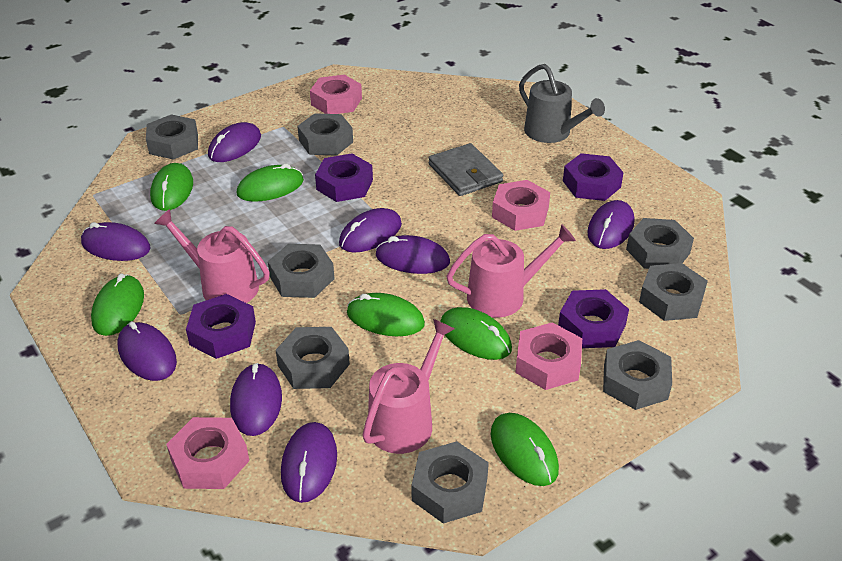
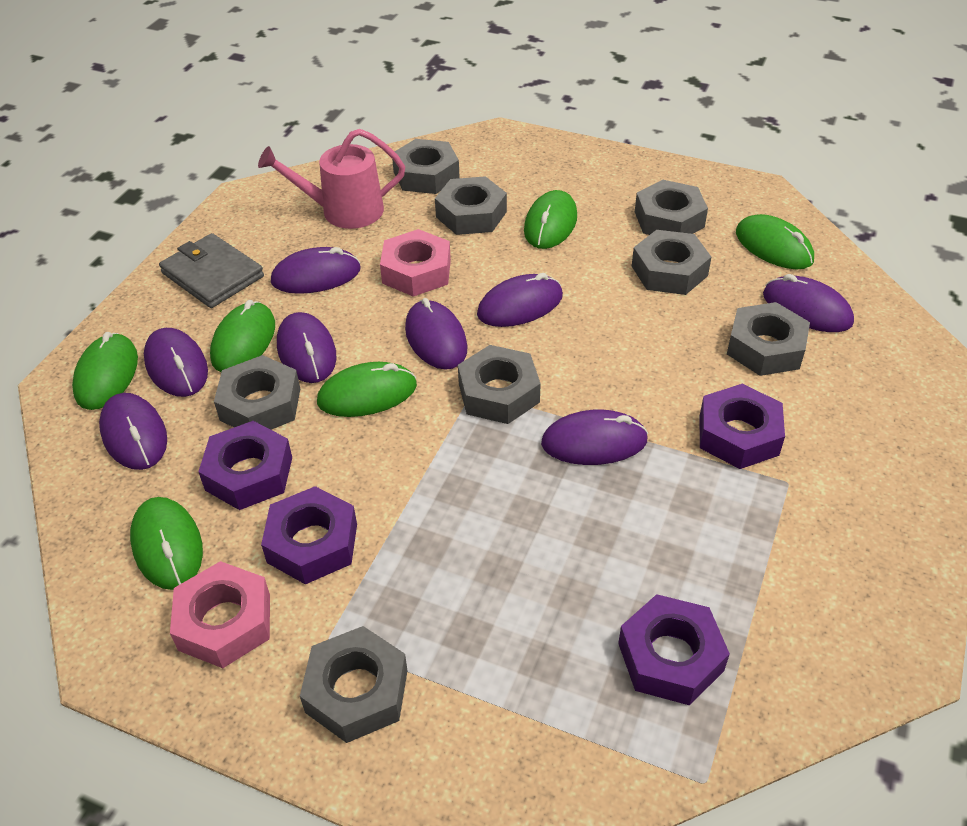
grey watering can: 1 -> 0
pink nut: 4 -> 2
pink watering can: 3 -> 1

